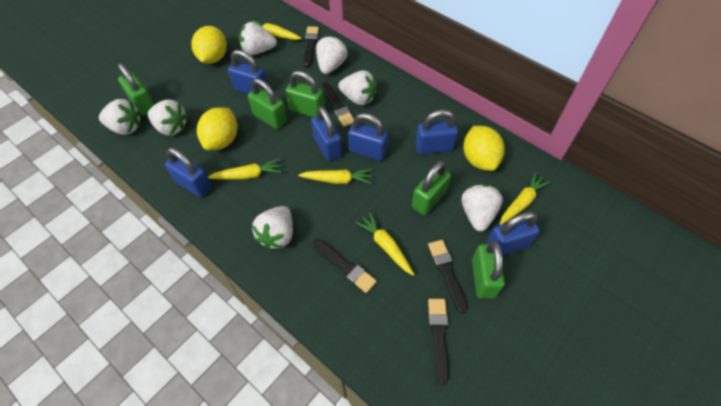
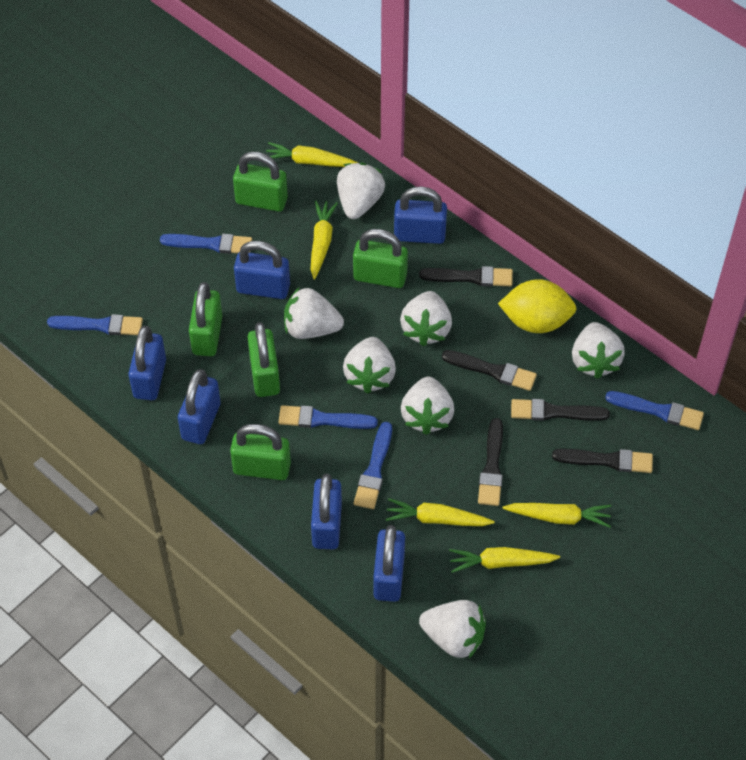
blue brush: 0 -> 5
yellow lemon: 3 -> 1

